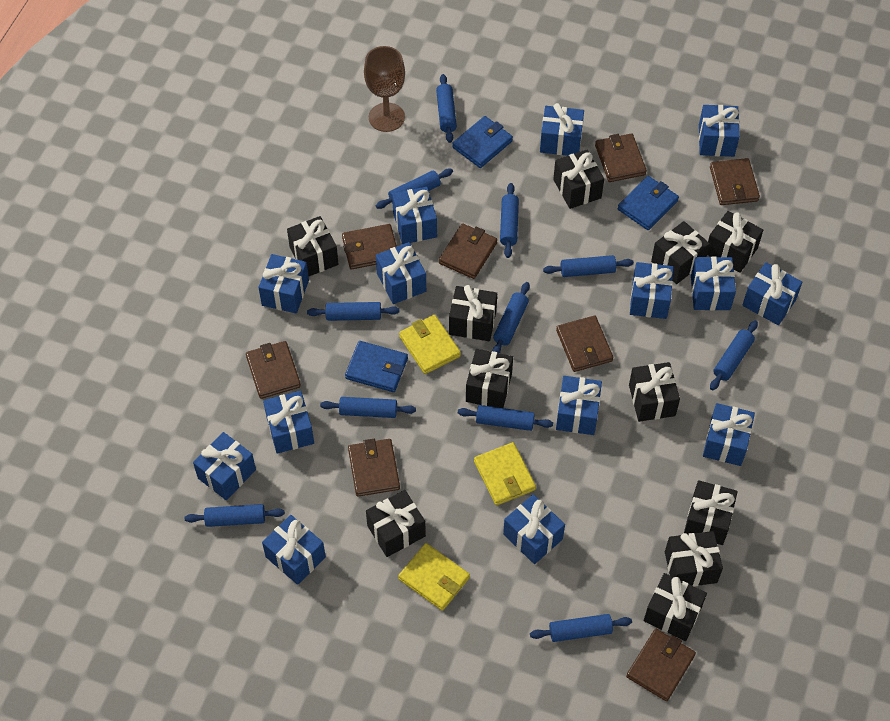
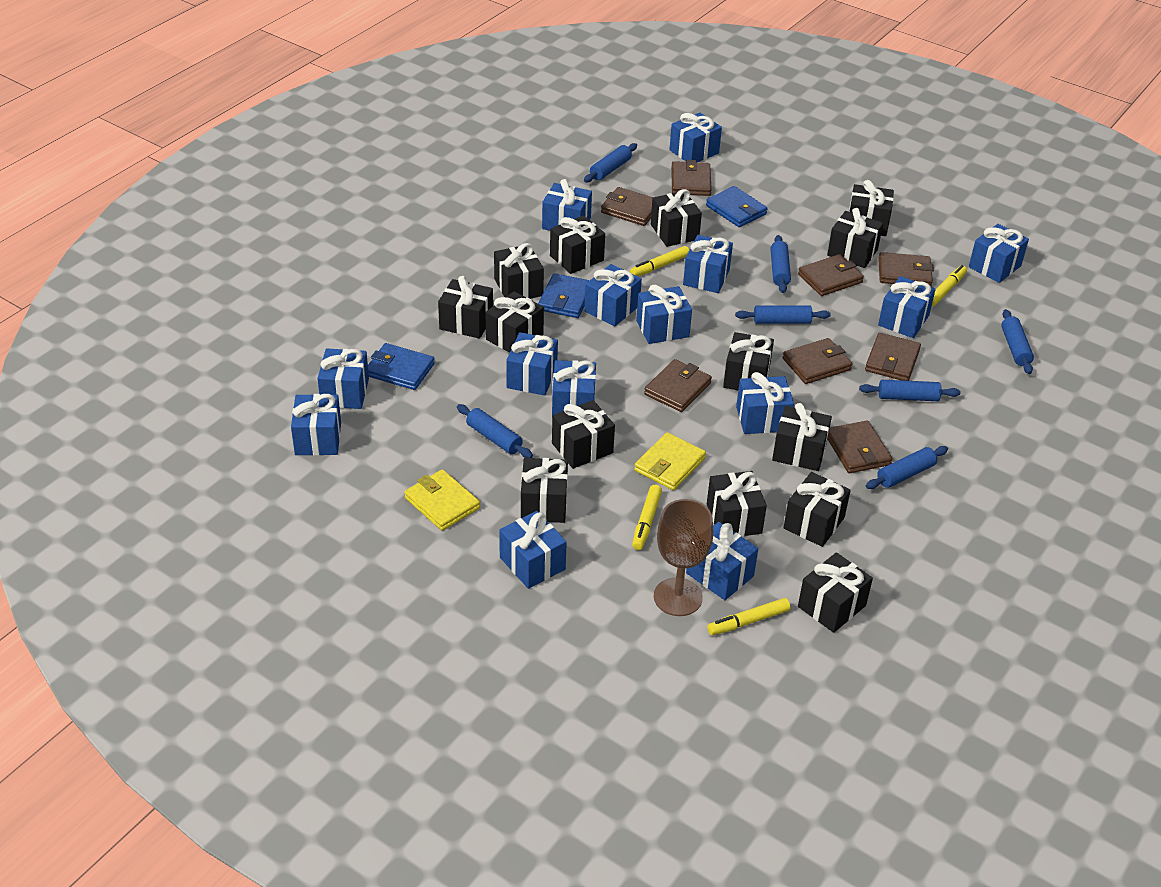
black gift: 11 -> 14
blue rolling pin: 11 -> 7
yellow marker: 0 -> 4
yellow wallet: 3 -> 2

